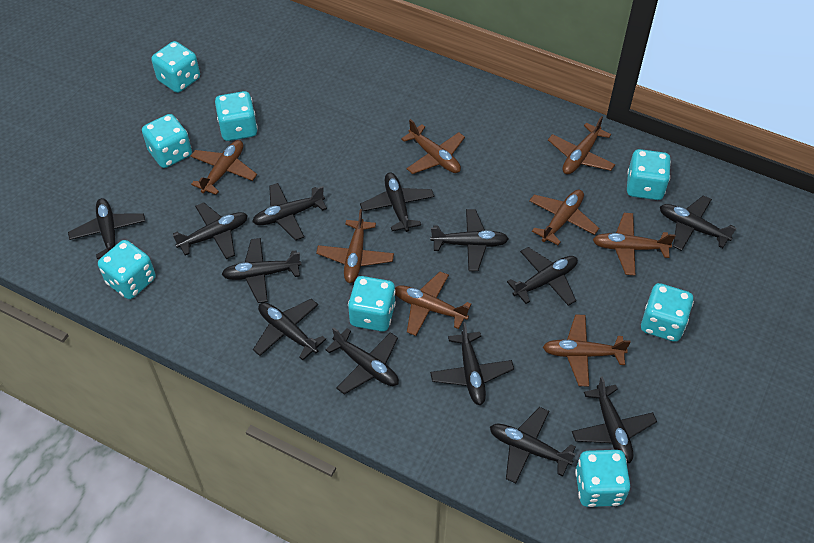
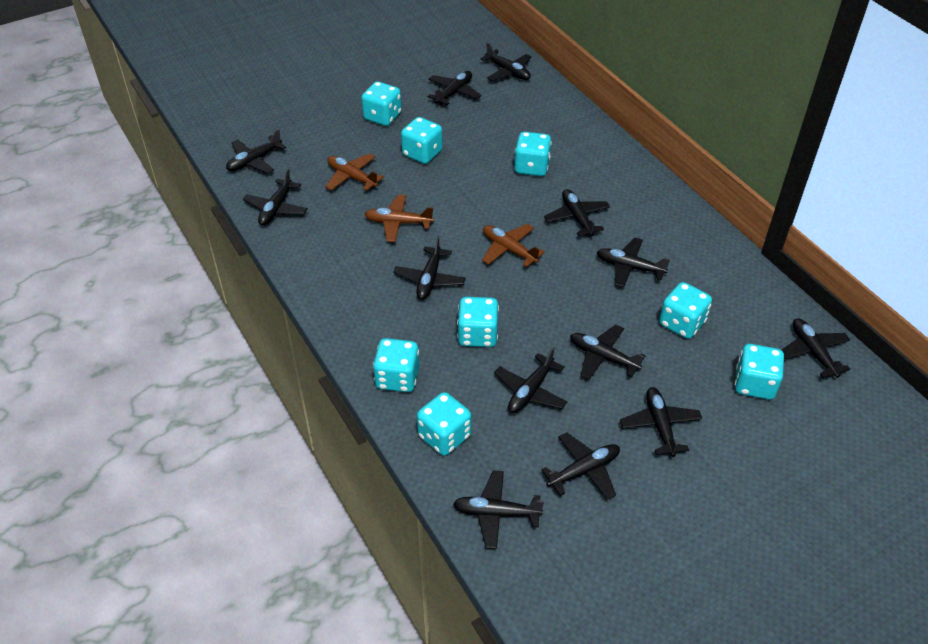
brown plane: 8 -> 3

